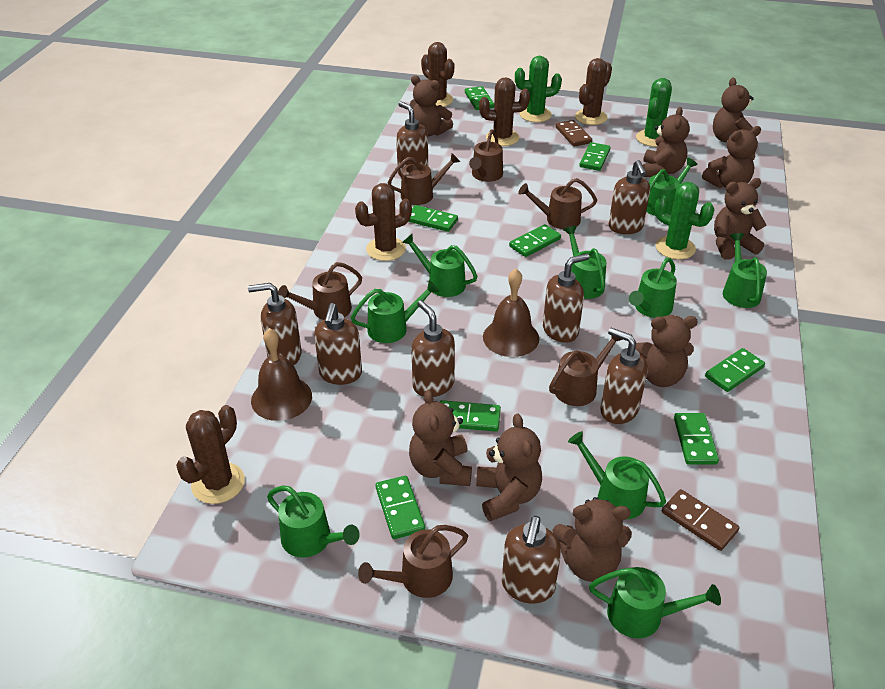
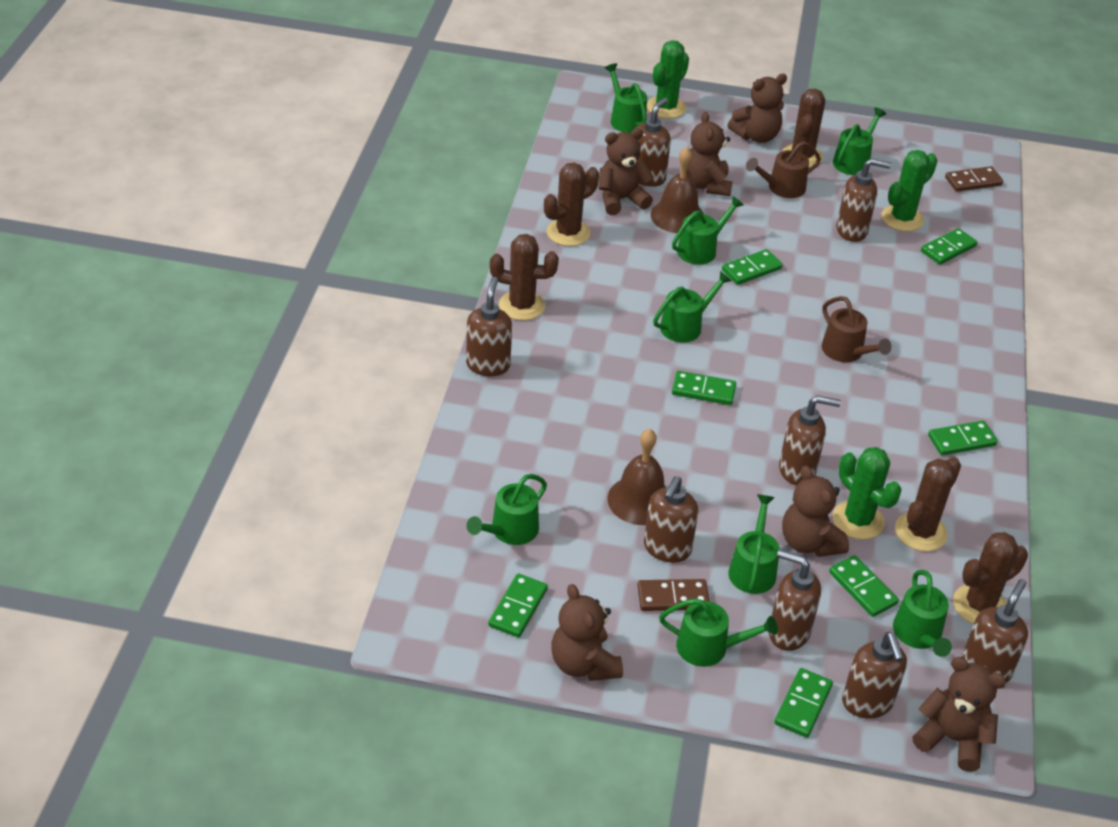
brown teddy bear: 9 -> 6
brown watering can: 6 -> 2
green domino: 8 -> 7
green watering can: 9 -> 8

